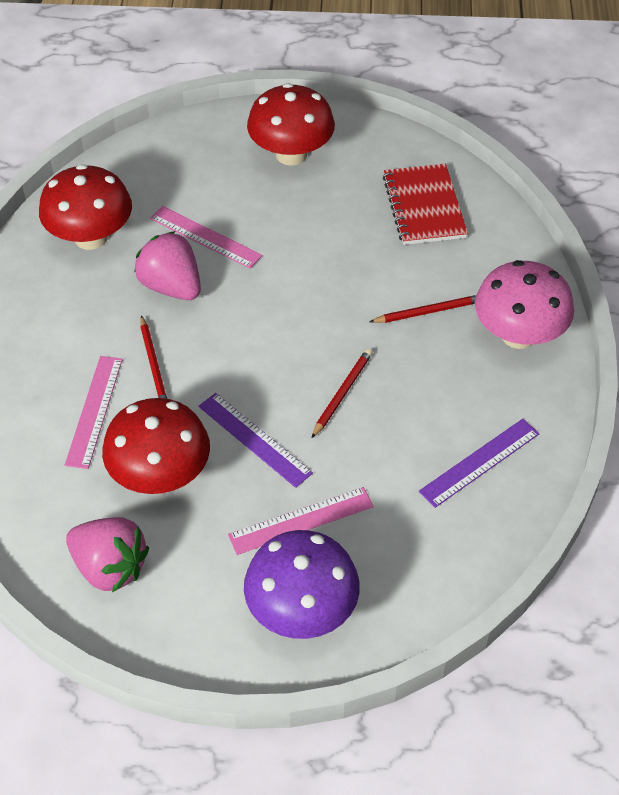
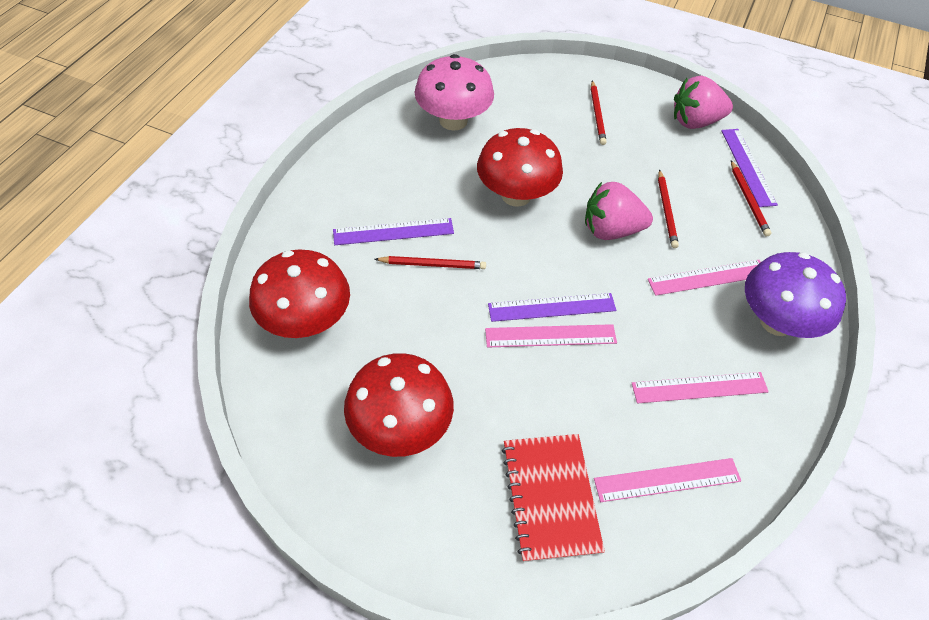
pink ruler: 3 -> 4
purple ruler: 2 -> 3
red pencil: 3 -> 4

